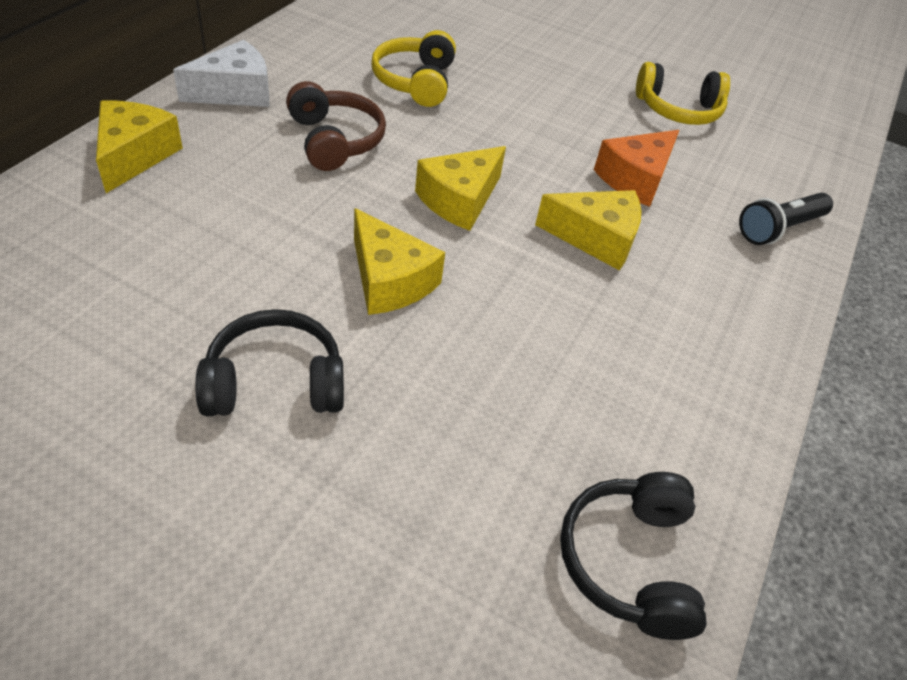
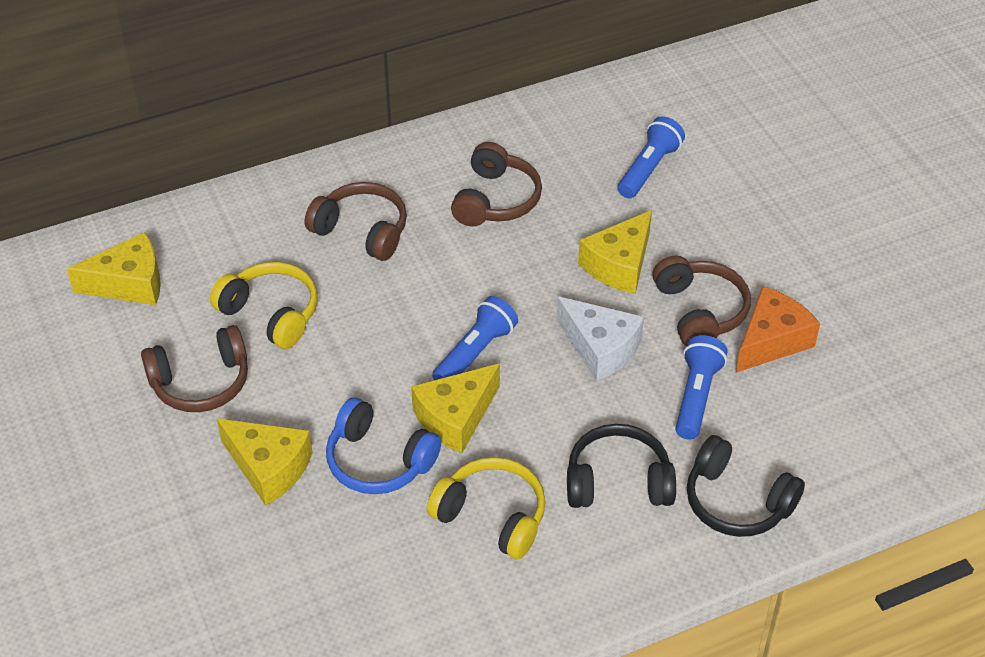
black flashlight: 1 -> 0
blue flashlight: 0 -> 3
blue headphones: 0 -> 1
brown headphones: 1 -> 4

